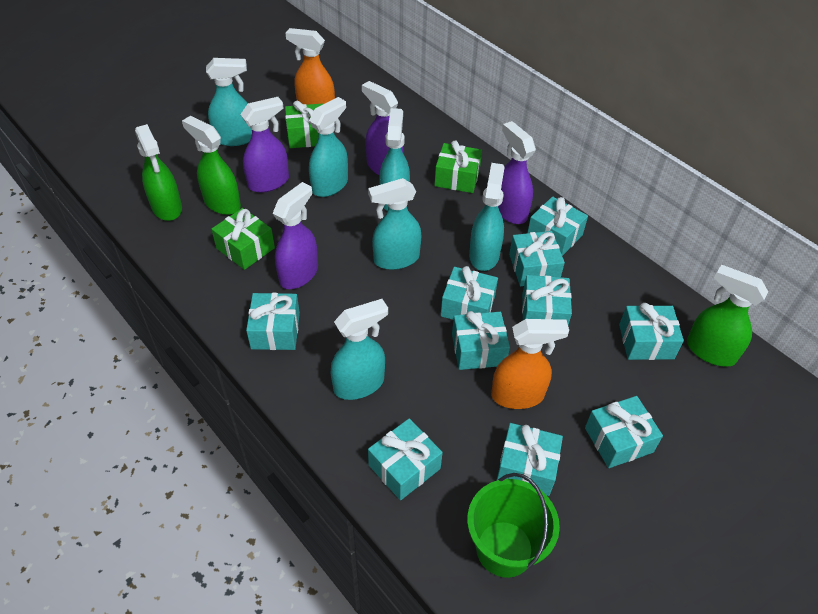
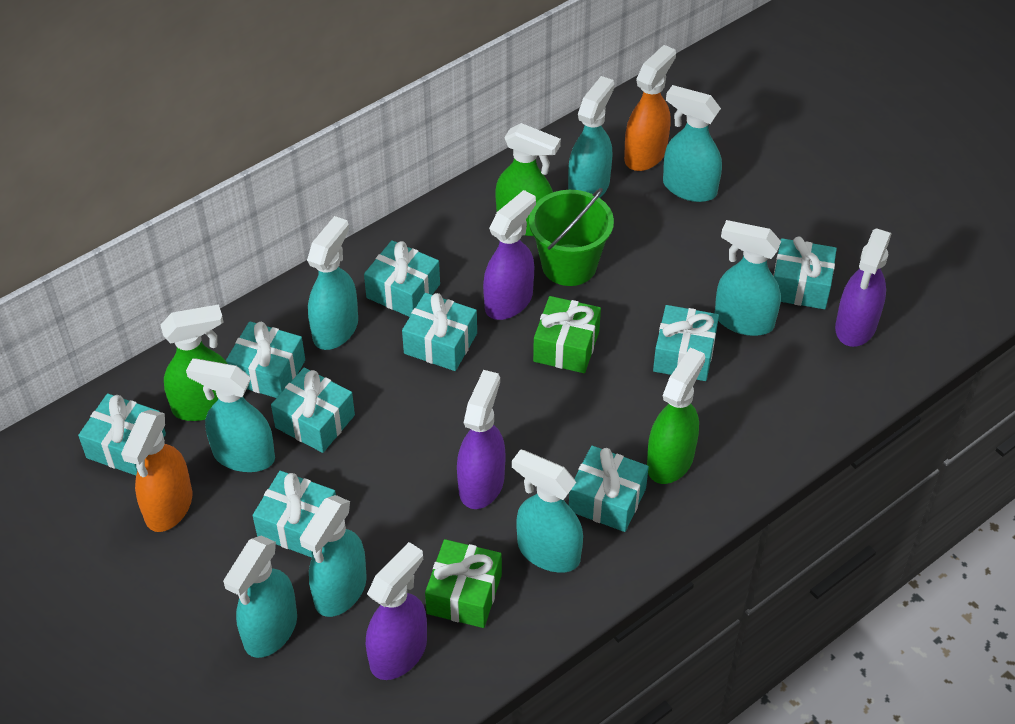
green gift: 3 -> 2
turquoise gift: 10 -> 9
turquoise spray bottle: 6 -> 8

